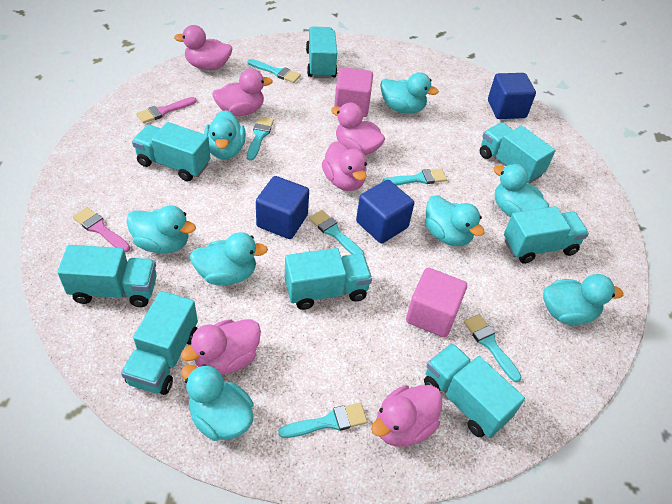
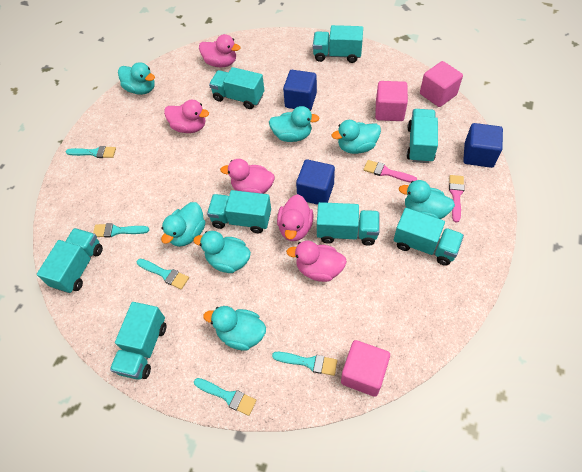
pink cube: 2 -> 3
pink duck: 6 -> 5
turquoise brush: 6 -> 5
turquoise duck: 8 -> 7

